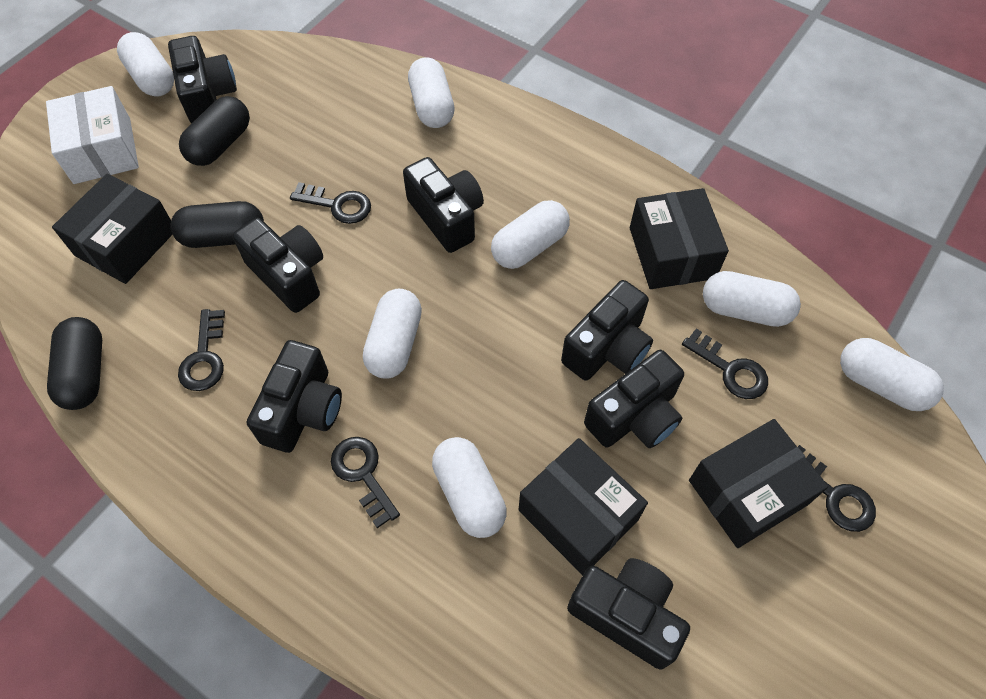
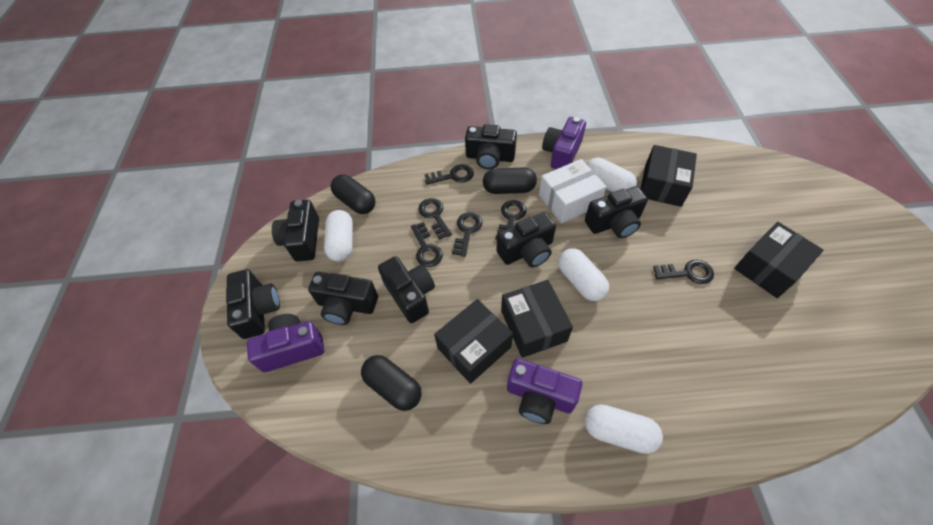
black key: 5 -> 6
purple camera: 0 -> 3
white capsule: 7 -> 4

